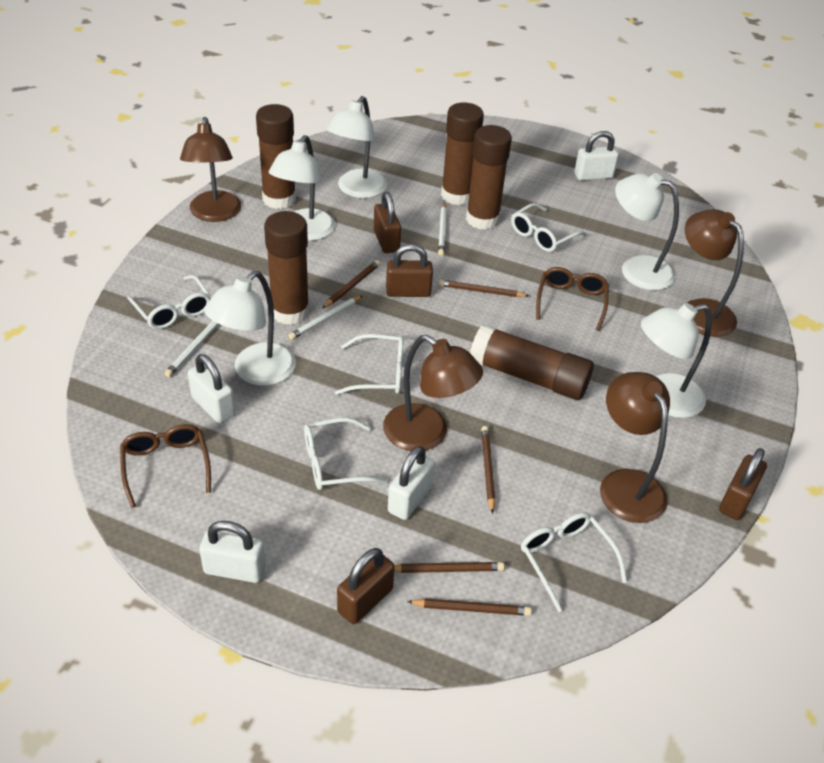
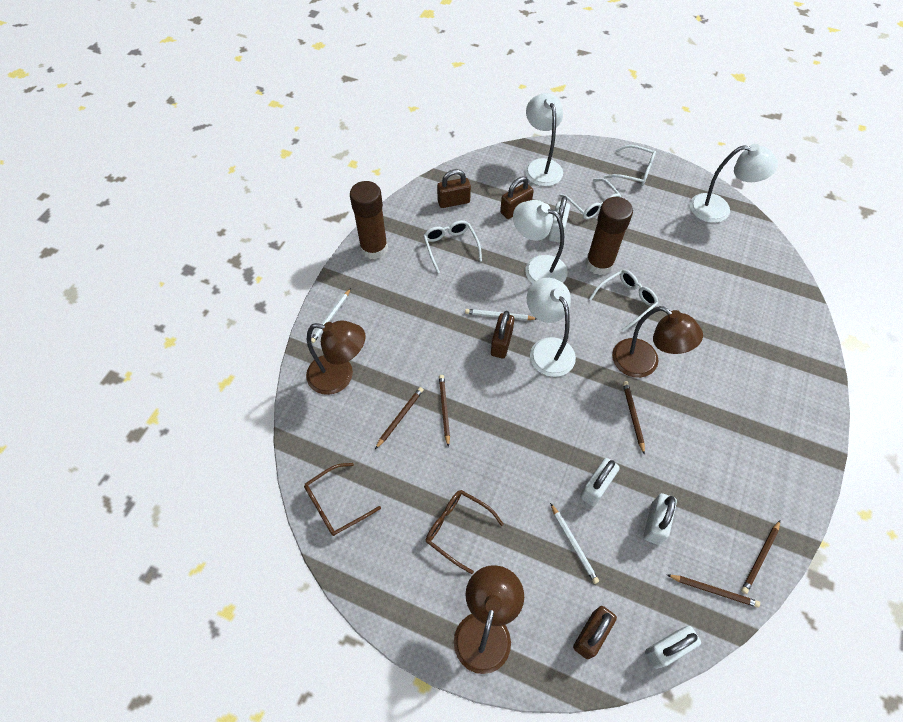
brown glue stick: 5 -> 2
brown lamp: 4 -> 3
white glasses: 5 -> 4
white lamp: 5 -> 4

